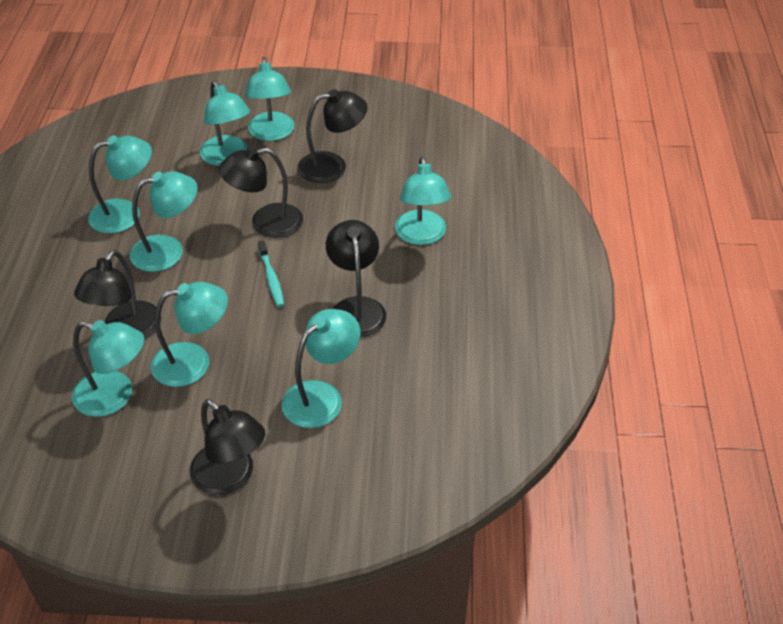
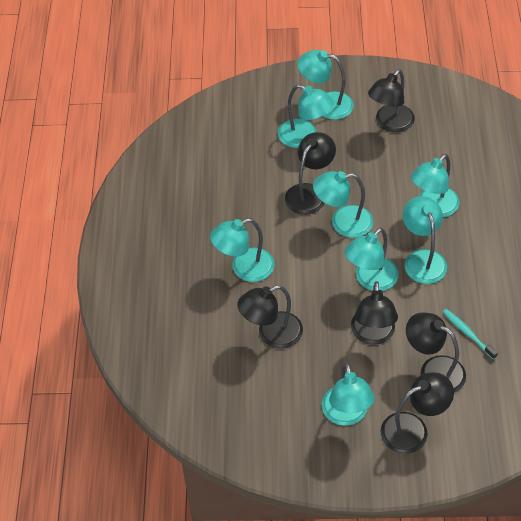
black lamp: 5 -> 6

